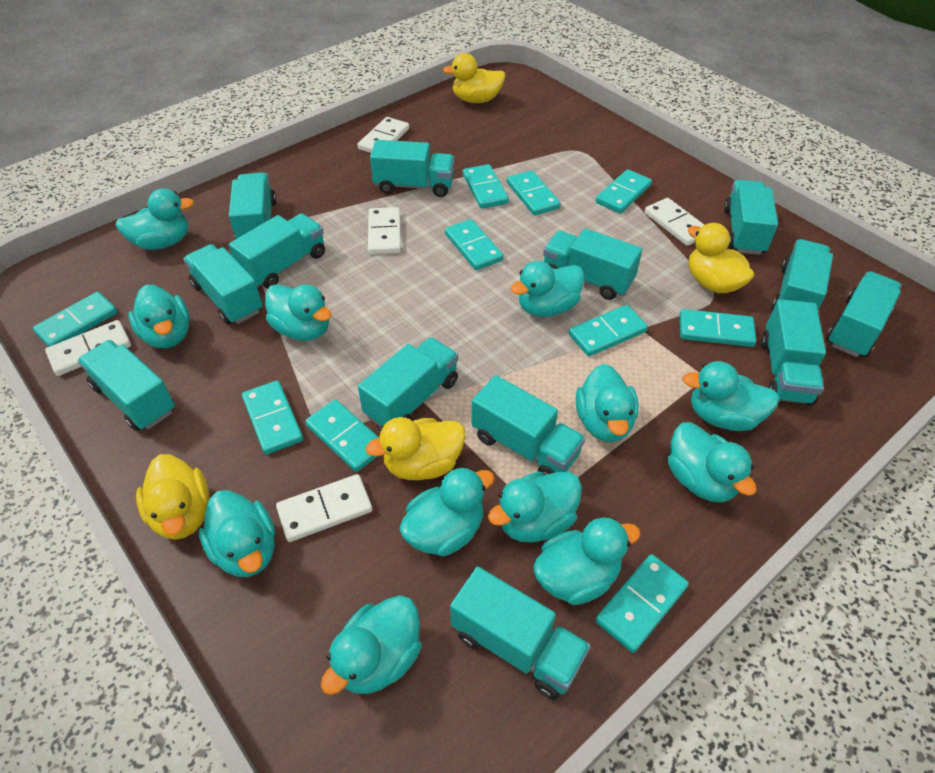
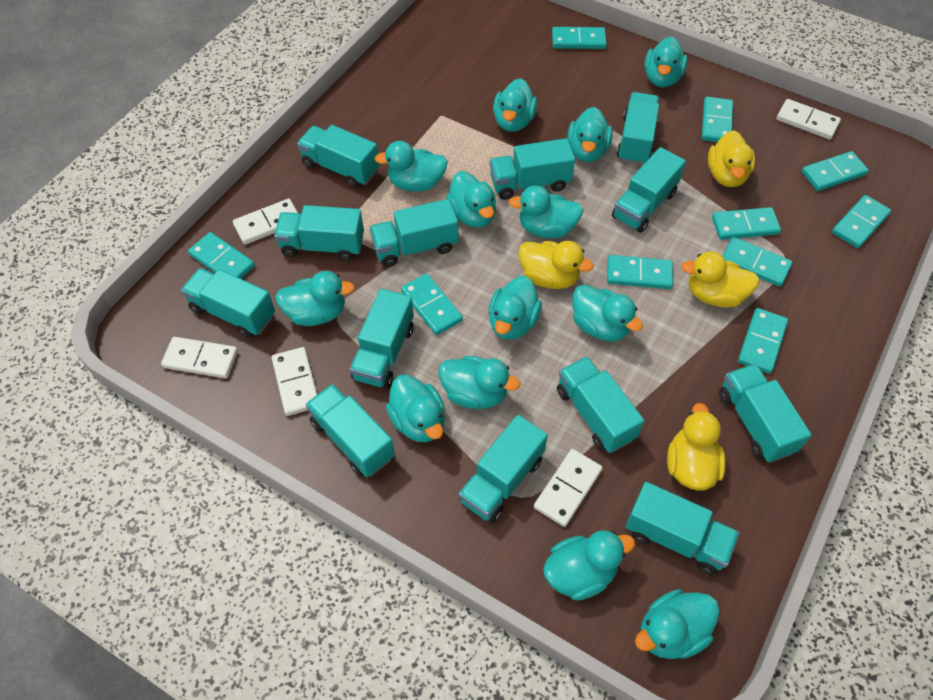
turquoise duck: 12 -> 13

